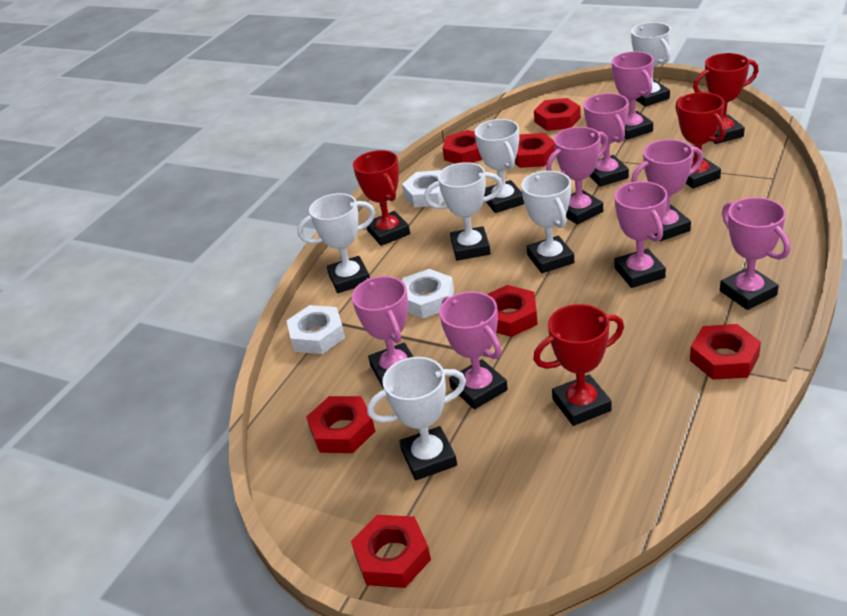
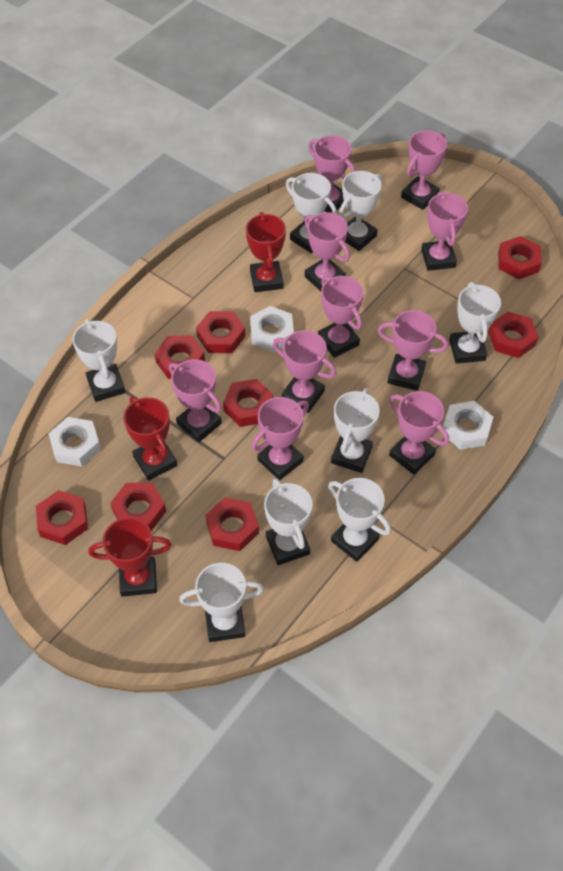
pink trophy: 8 -> 10
red nut: 7 -> 8
red trophy: 4 -> 3
white trophy: 6 -> 8

